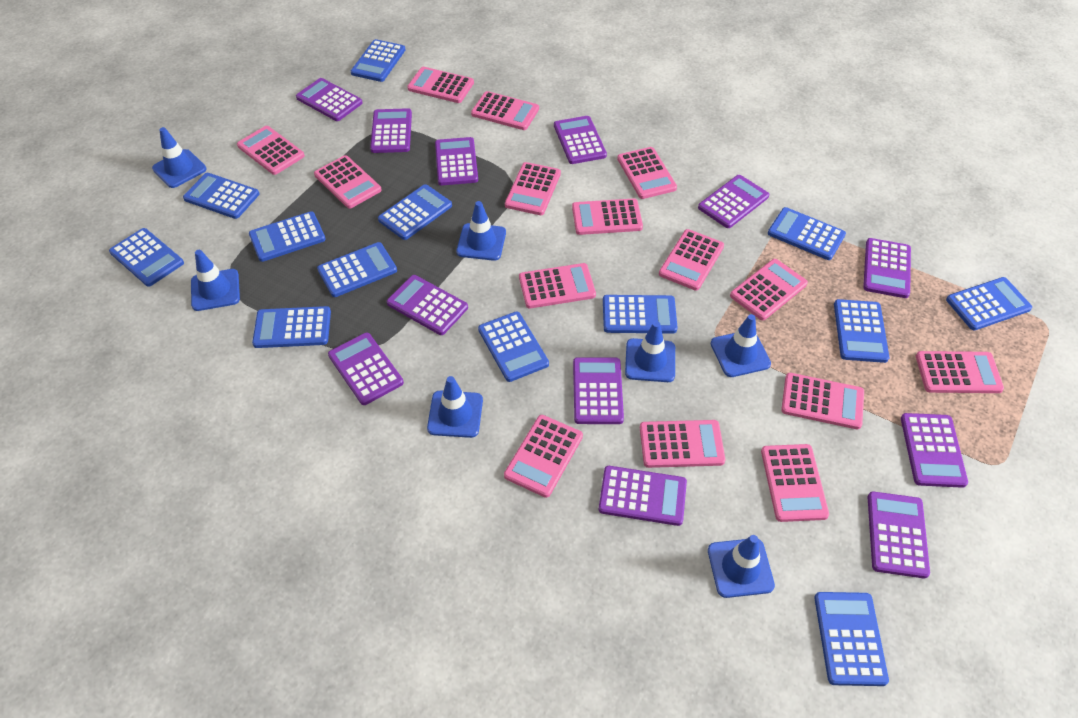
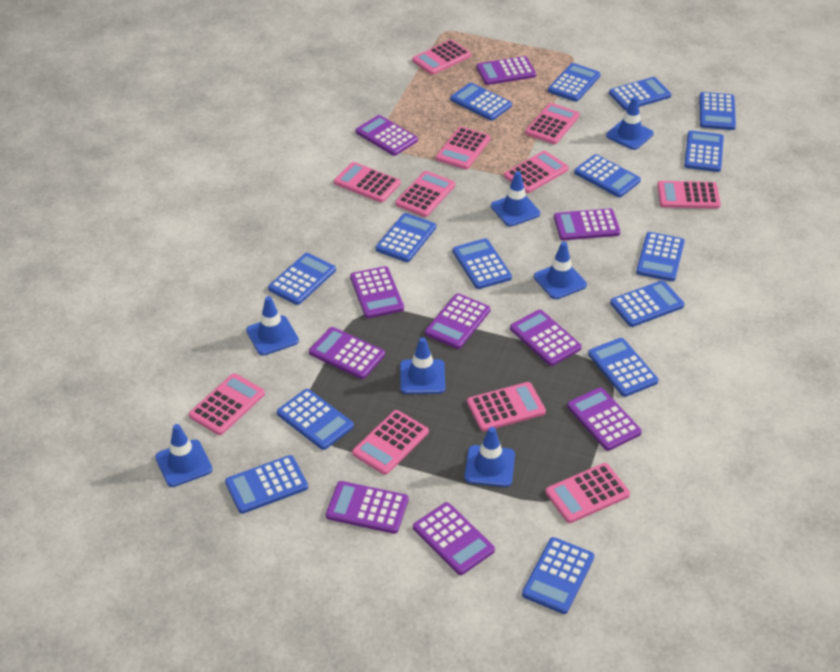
blue calculator: 13 -> 15
pink calculator: 15 -> 11
purple calculator: 12 -> 10

